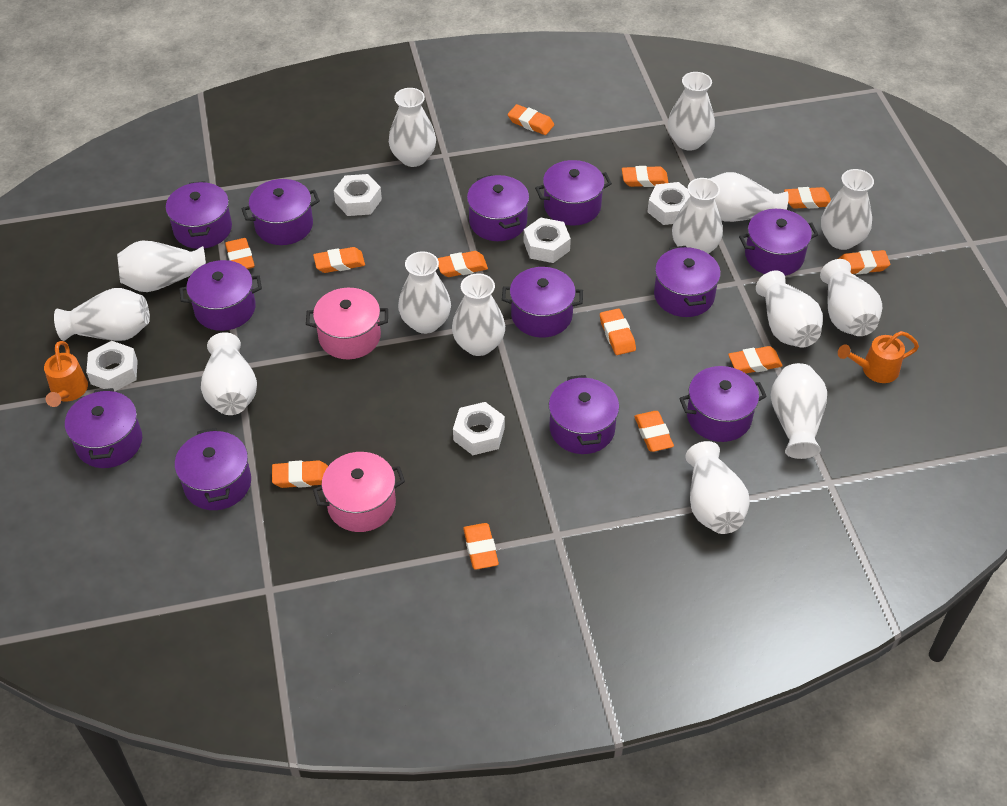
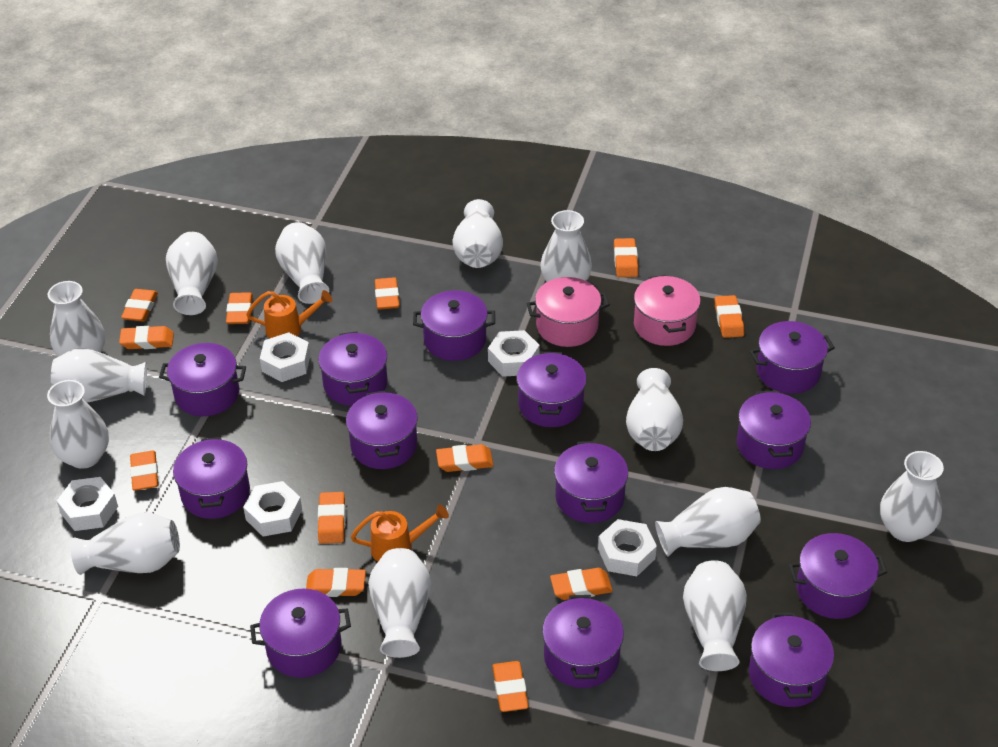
purple pot: 12 -> 13
white vase: 14 -> 13

